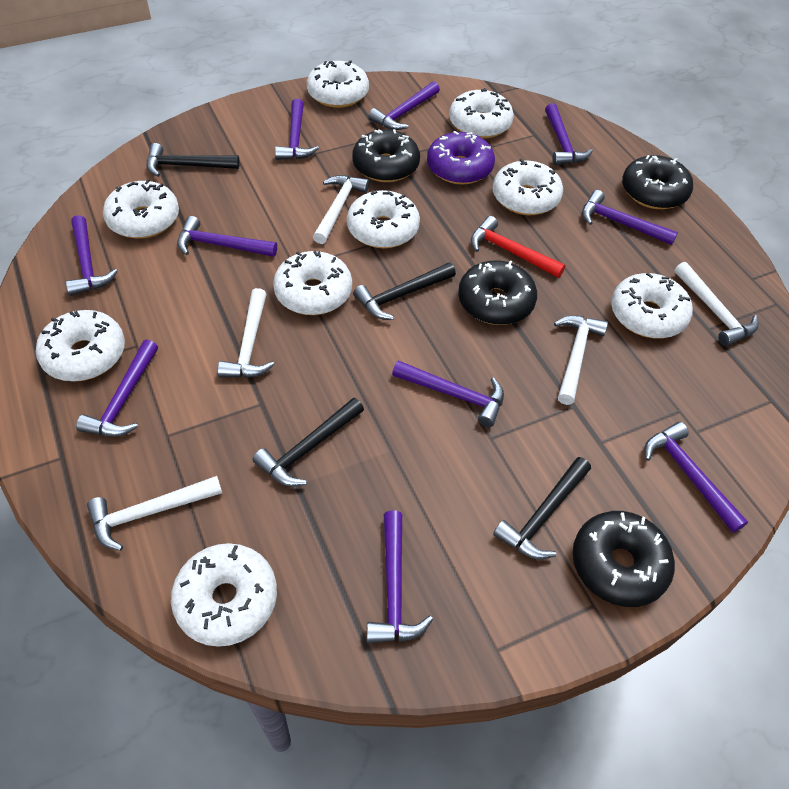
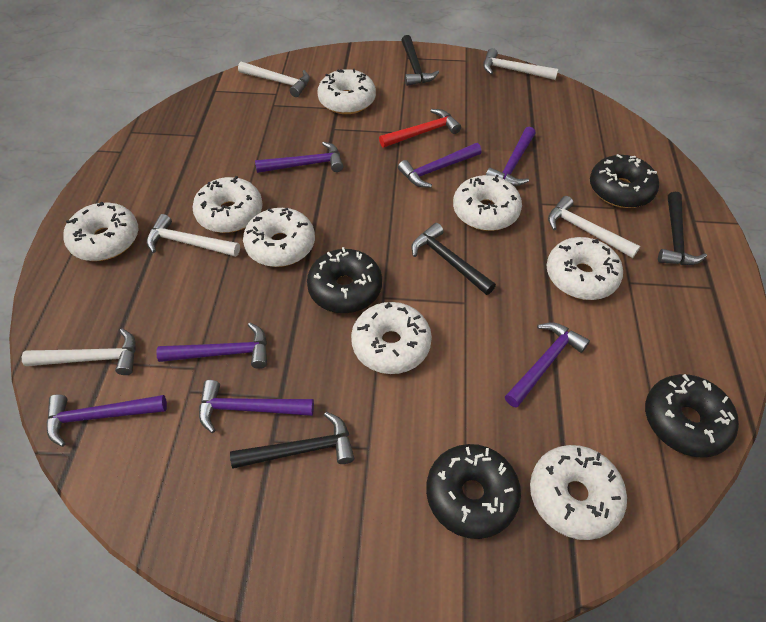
purple donut: 1 -> 0
purple hammer: 10 -> 7
white donut: 9 -> 8

